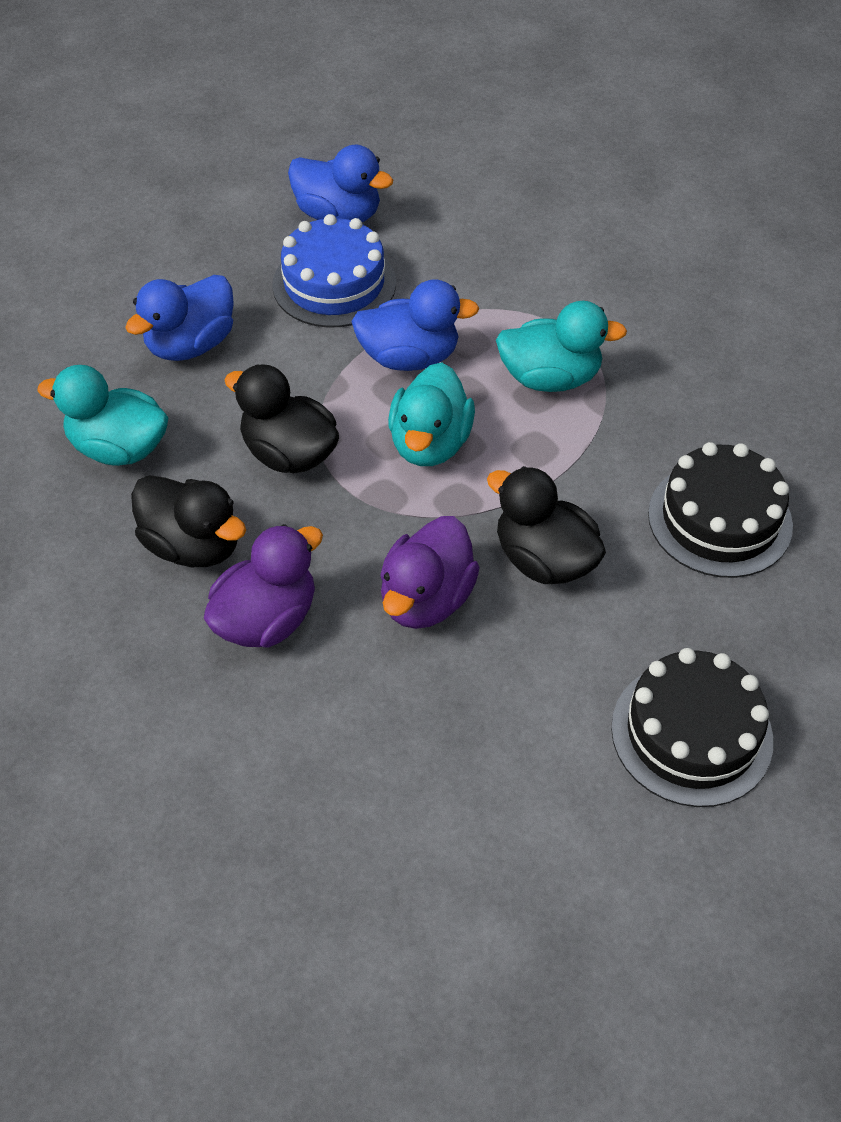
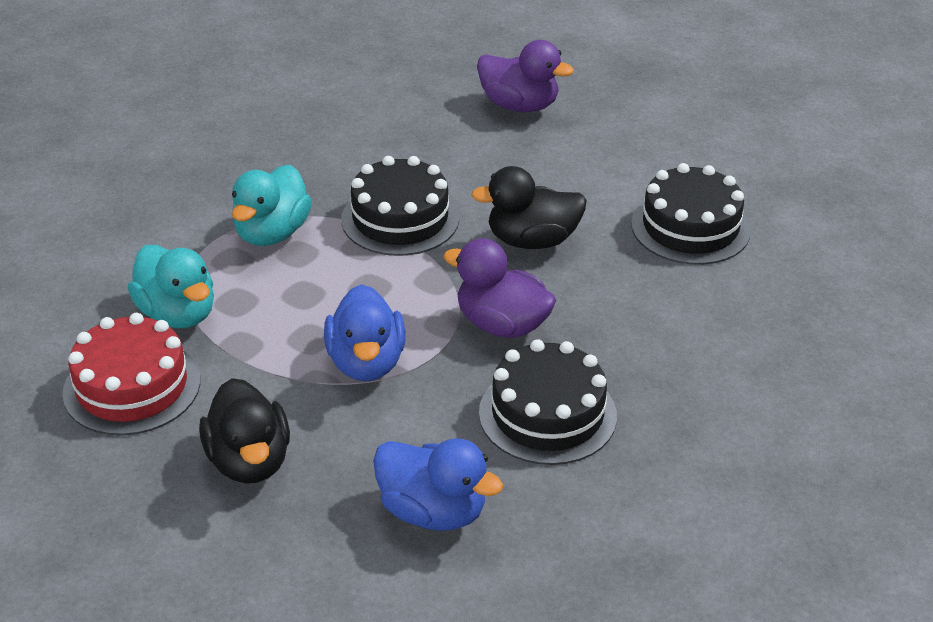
black cake: 2 -> 3
black duck: 3 -> 2
blue cake: 1 -> 0
blue duck: 3 -> 2
red cake: 0 -> 1
turquoise duck: 3 -> 2

